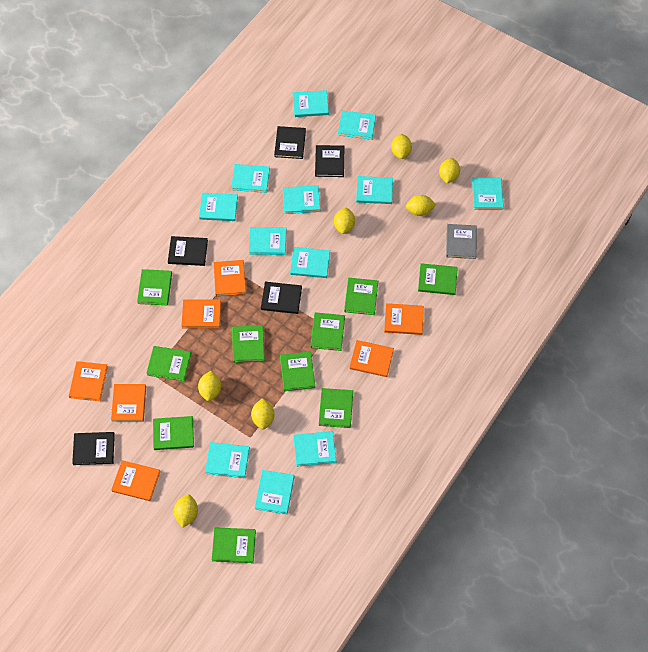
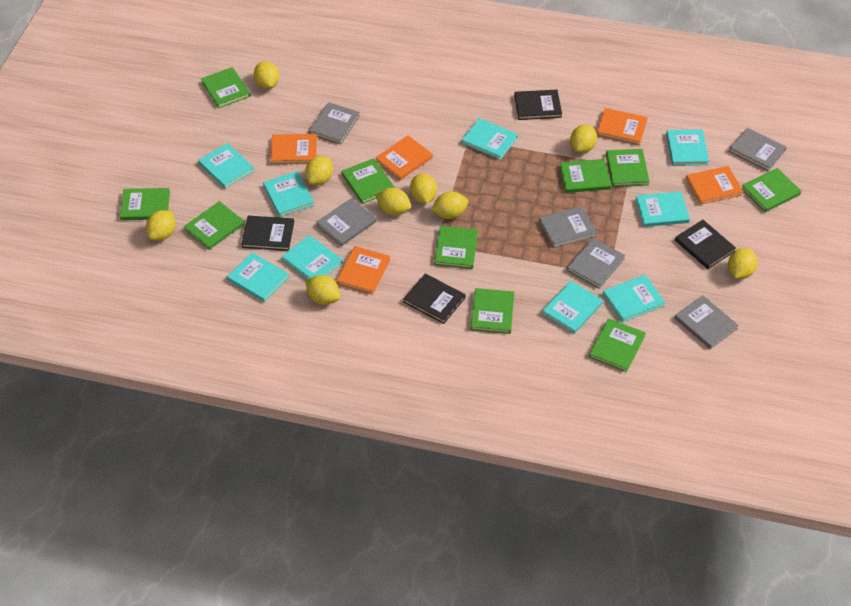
black book: 5 -> 4
grey book: 1 -> 6
orange book: 7 -> 5
turquoise book: 12 -> 9
yellow lemon: 7 -> 9

